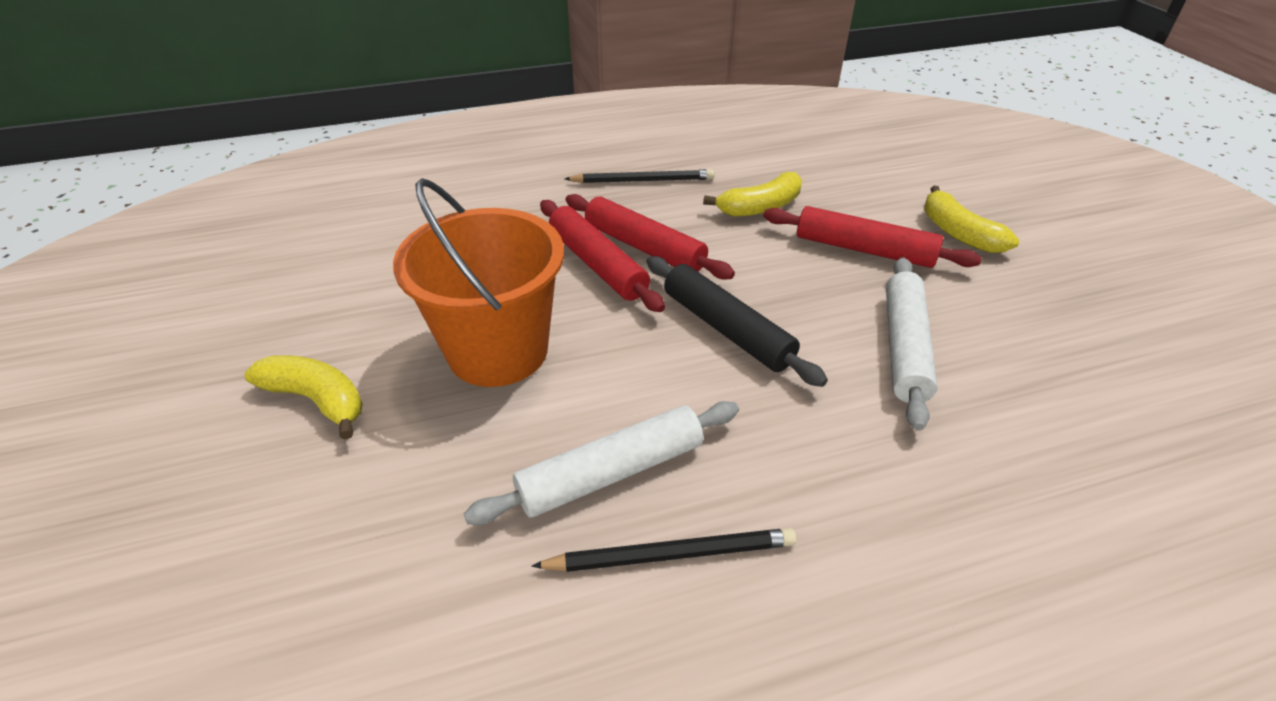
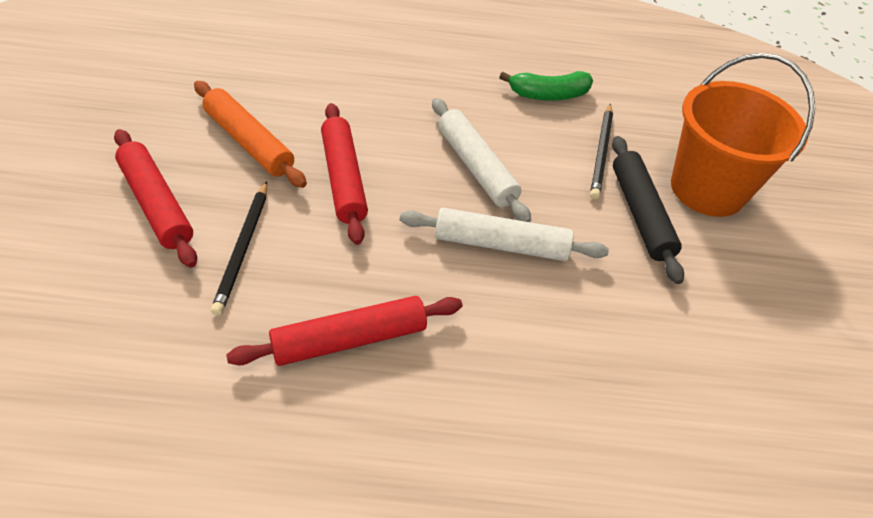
green banana: 0 -> 1
orange rolling pin: 0 -> 1
yellow banana: 3 -> 0

